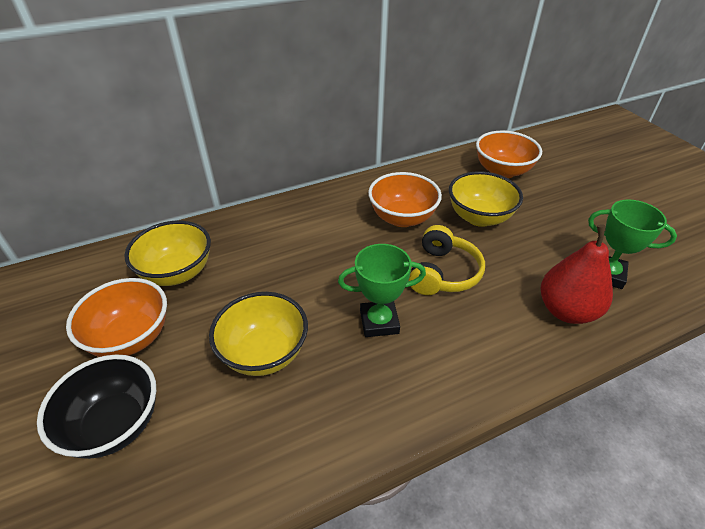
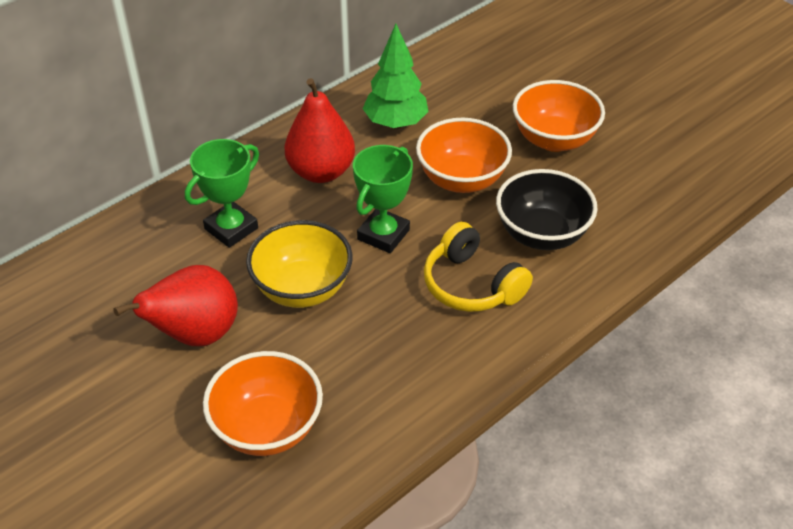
green tree: 0 -> 1
red pear: 1 -> 2
yellow bowl: 3 -> 1

